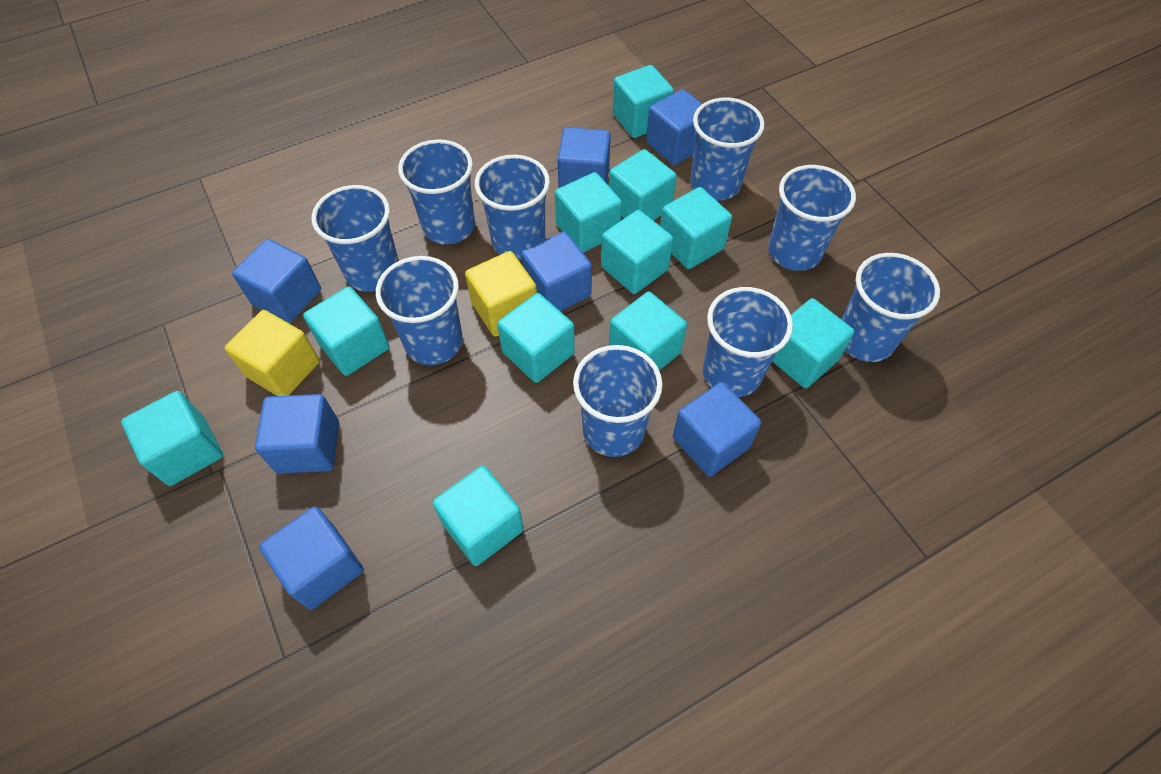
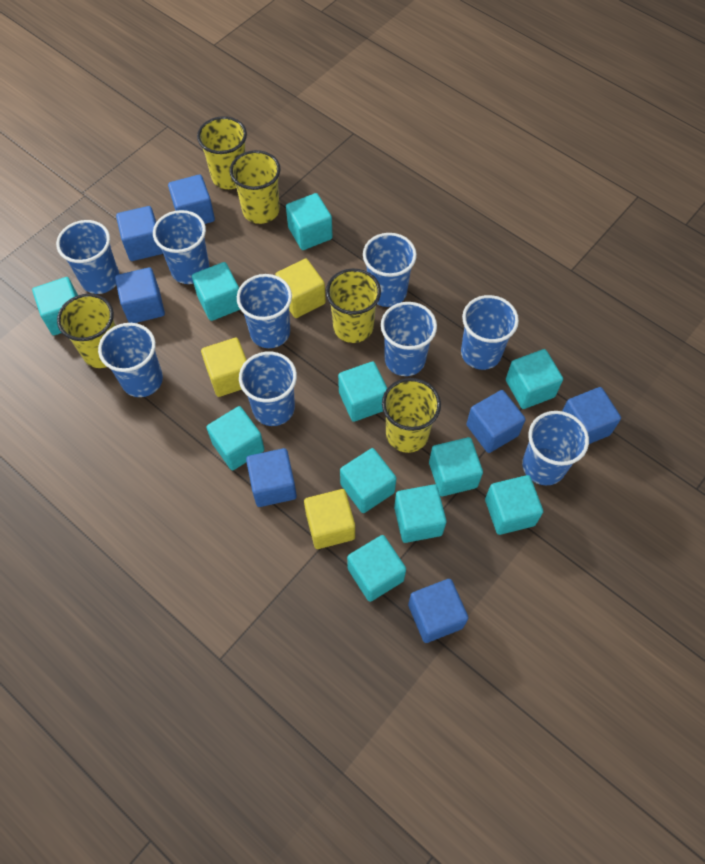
yellow cube: 2 -> 3
yellow cup: 0 -> 5

